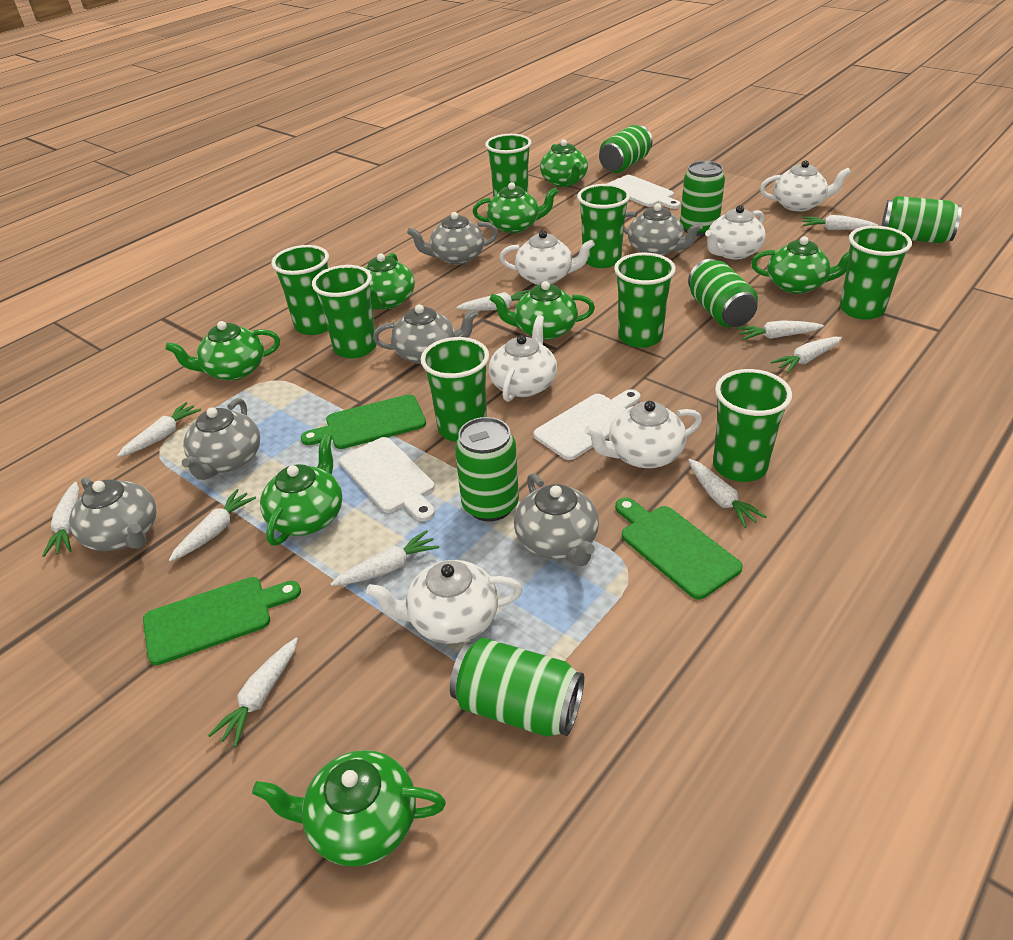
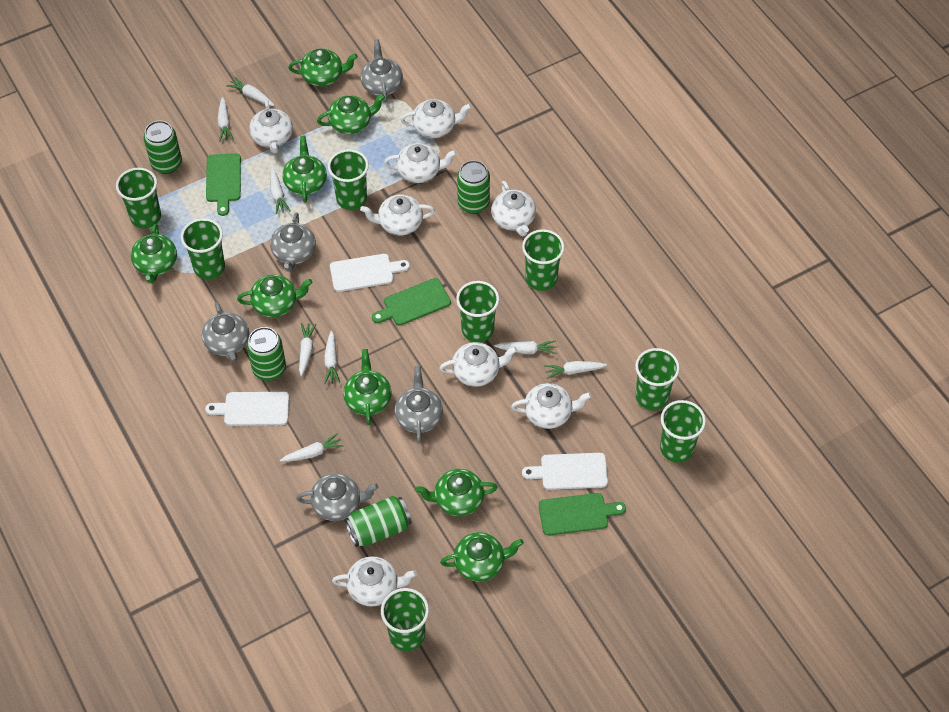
green can: 6 -> 4
grey teapot: 6 -> 5
white carrot: 10 -> 8
white teapot: 6 -> 8

